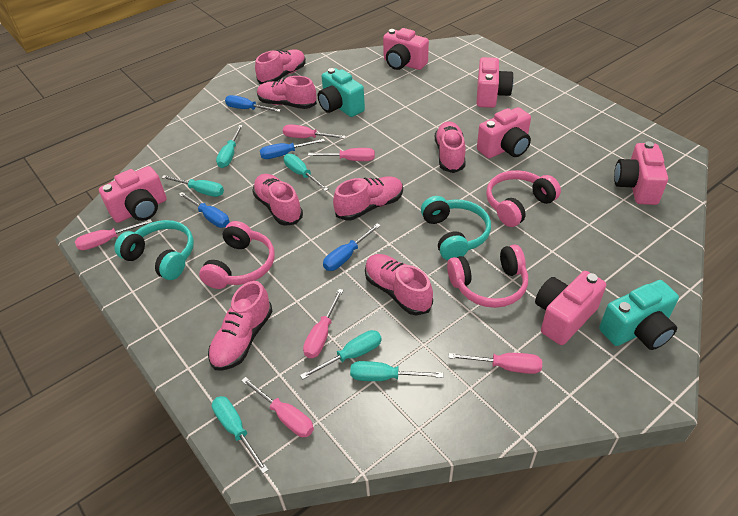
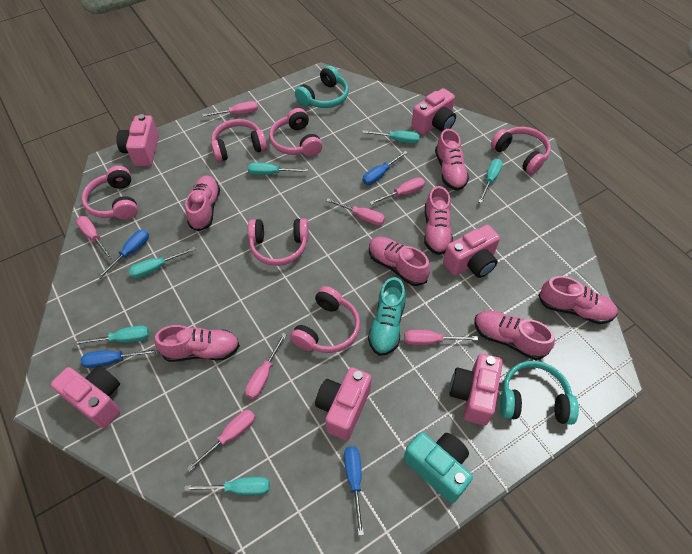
pink headphones: 3 -> 6
pink screwdriver: 6 -> 7
turquoise camera: 2 -> 1
turquoise shoe: 0 -> 1

